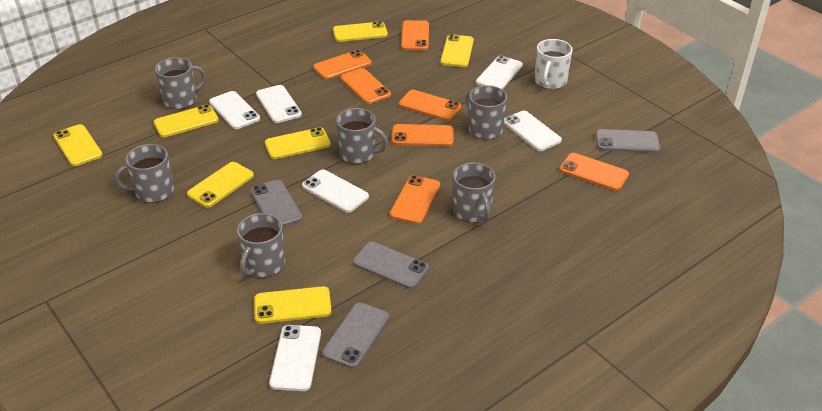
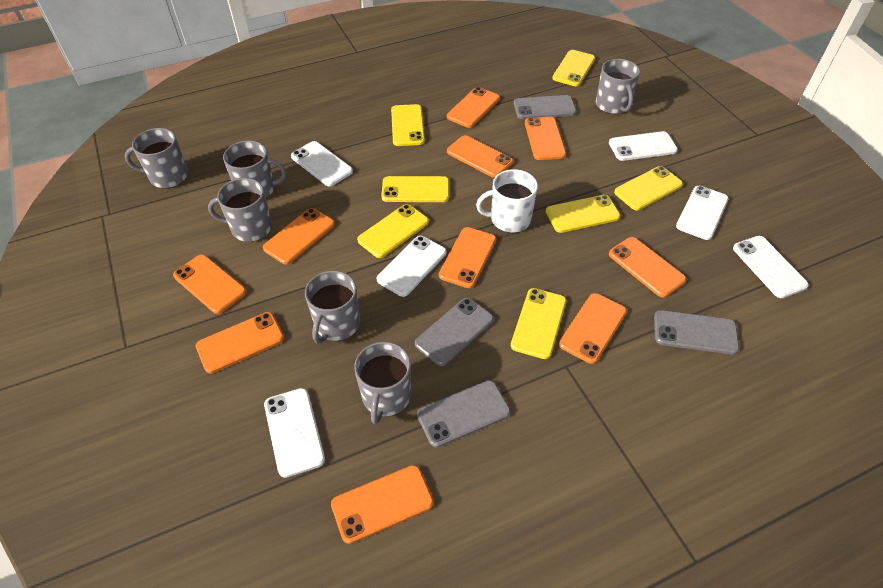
orange phone: 7 -> 10

